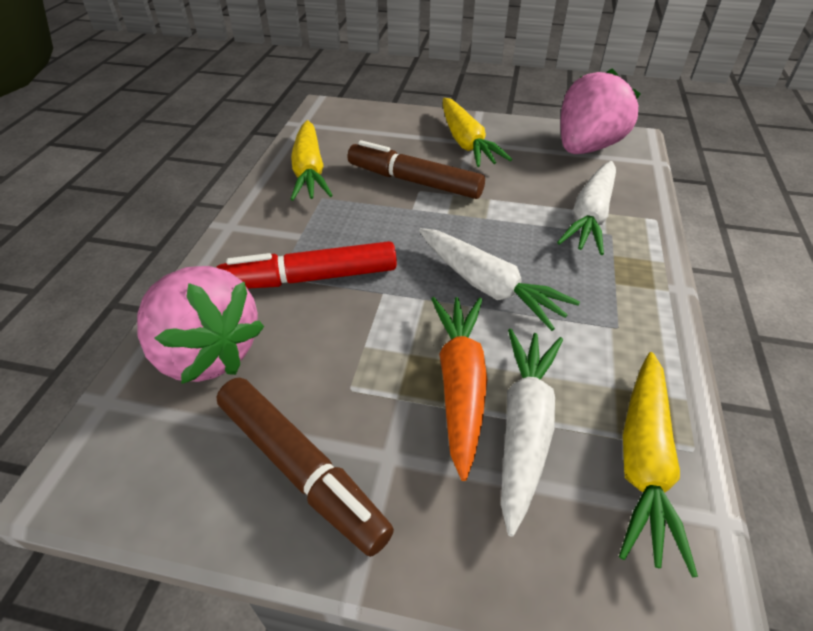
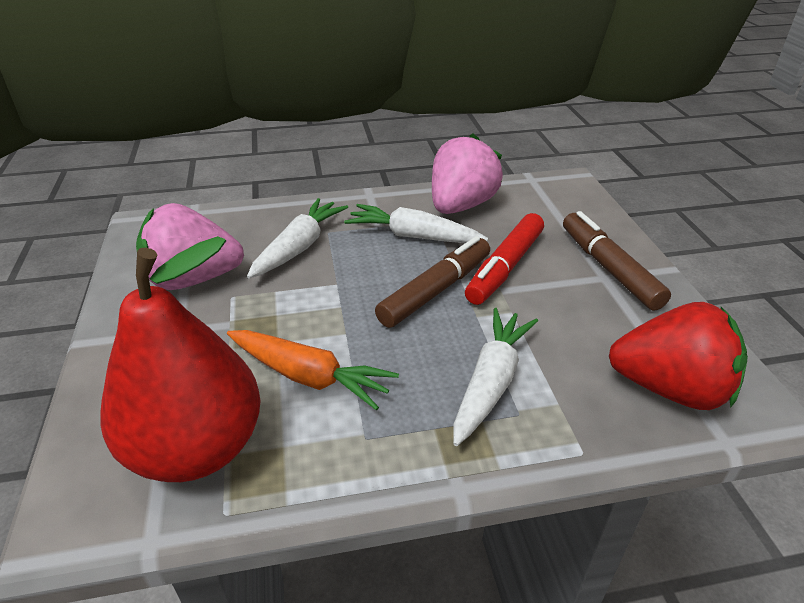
red pear: 0 -> 1
red strawberry: 0 -> 1
yellow carrot: 3 -> 0

